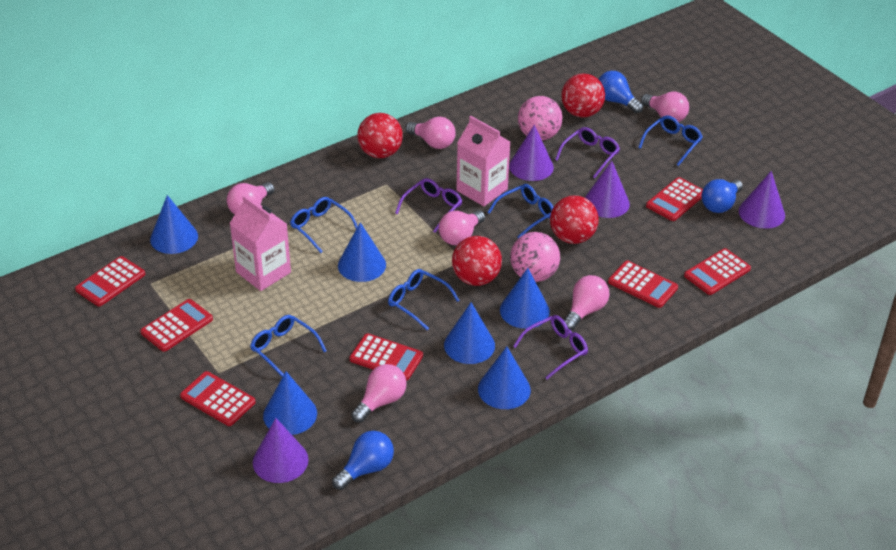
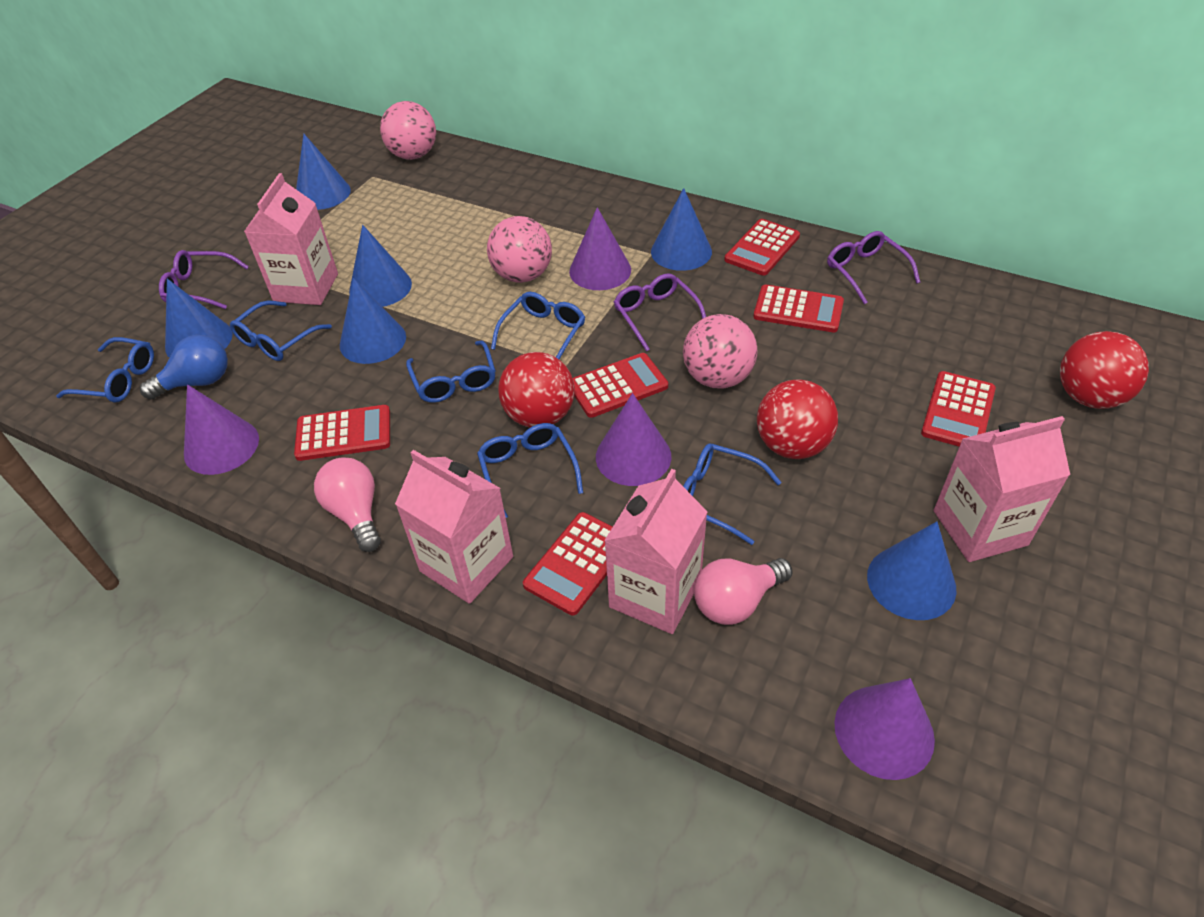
blue glasses: 5 -> 6
blue light bulb: 3 -> 1
pink ball: 2 -> 3
pink carton: 2 -> 4
pink light bulb: 6 -> 2
red ball: 4 -> 3
red calculator: 7 -> 6

